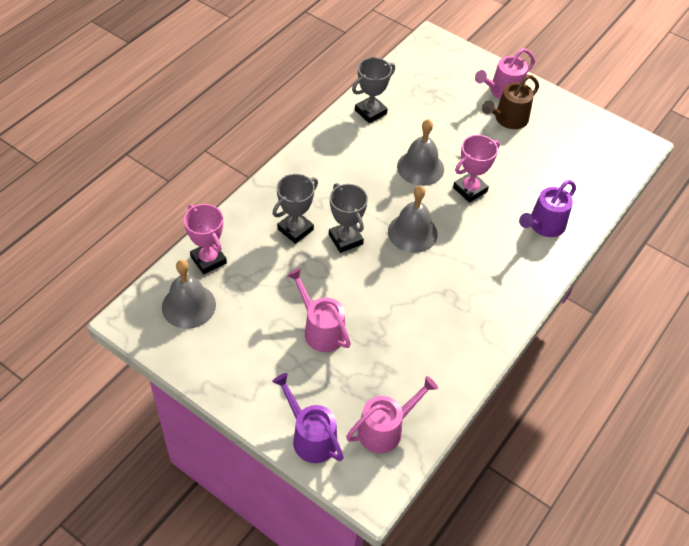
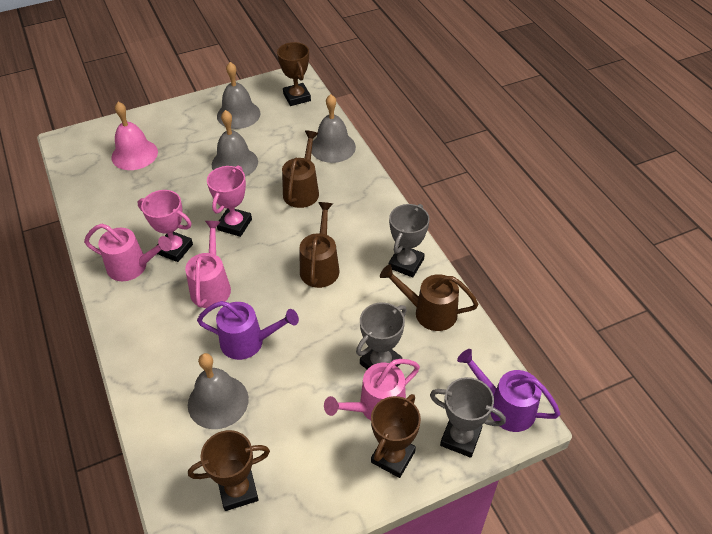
brown trophy: 0 -> 3
brown watering can: 1 -> 3
grey bell: 3 -> 4
pink bell: 0 -> 1

